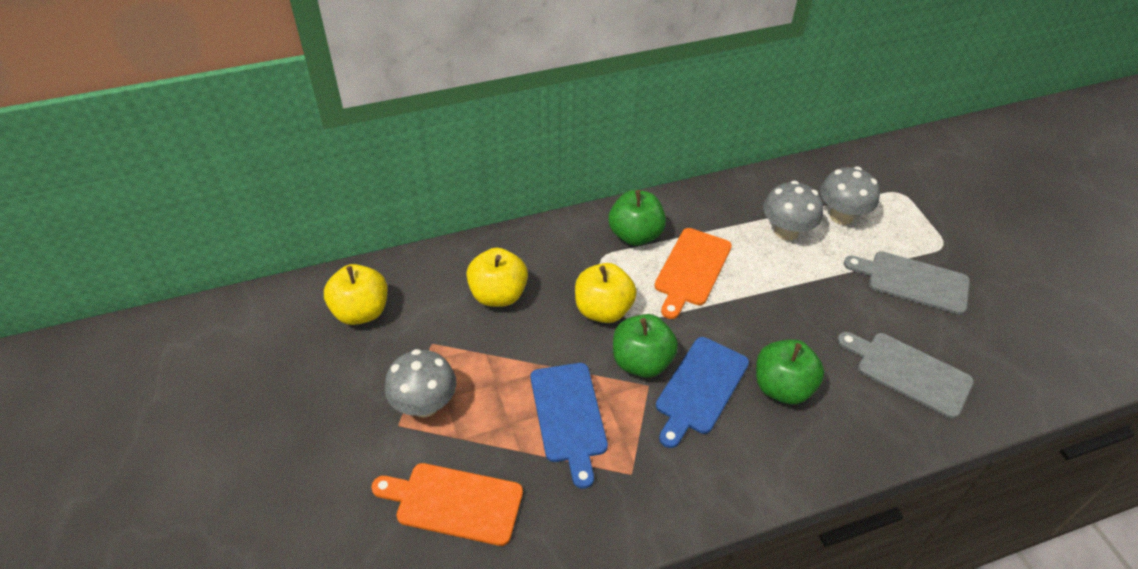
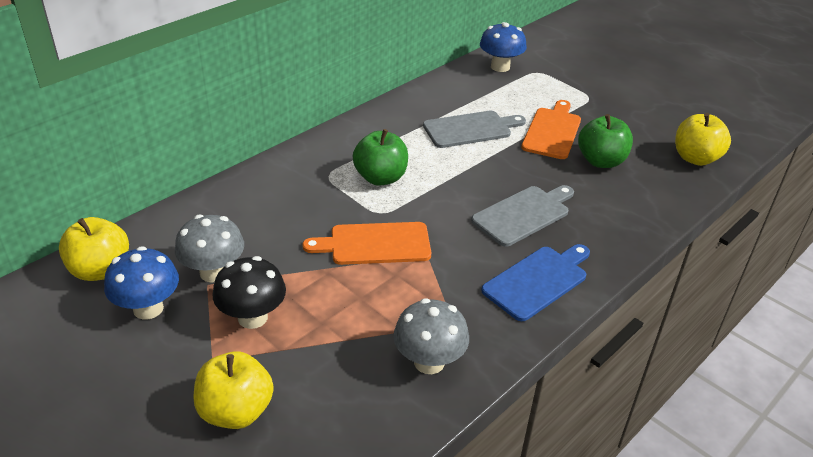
black mushroom: 0 -> 1
blue cutting board: 2 -> 1
blue mushroom: 0 -> 2
green apple: 3 -> 2
grey mushroom: 3 -> 2

